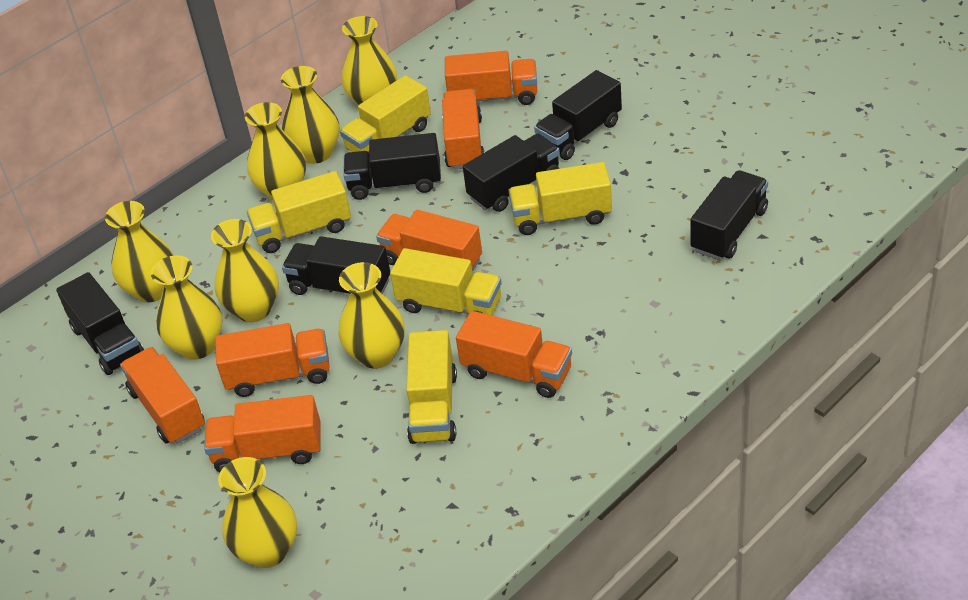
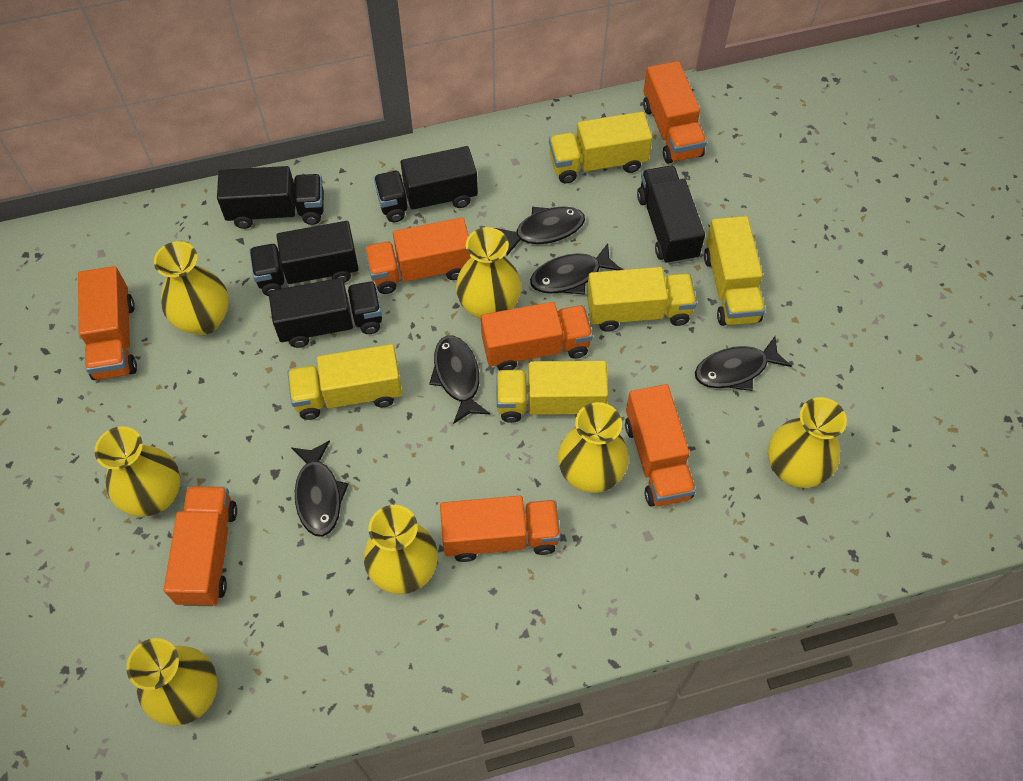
black fish: 0 -> 5
black truck: 6 -> 5
yellow vase: 8 -> 7

